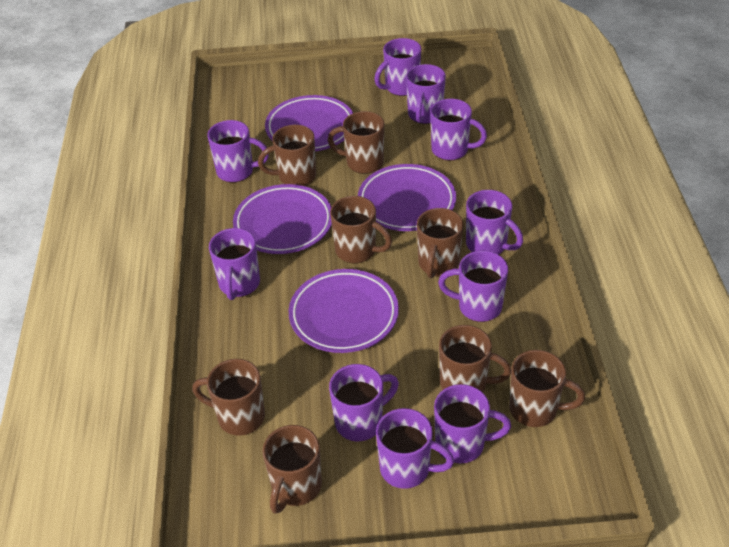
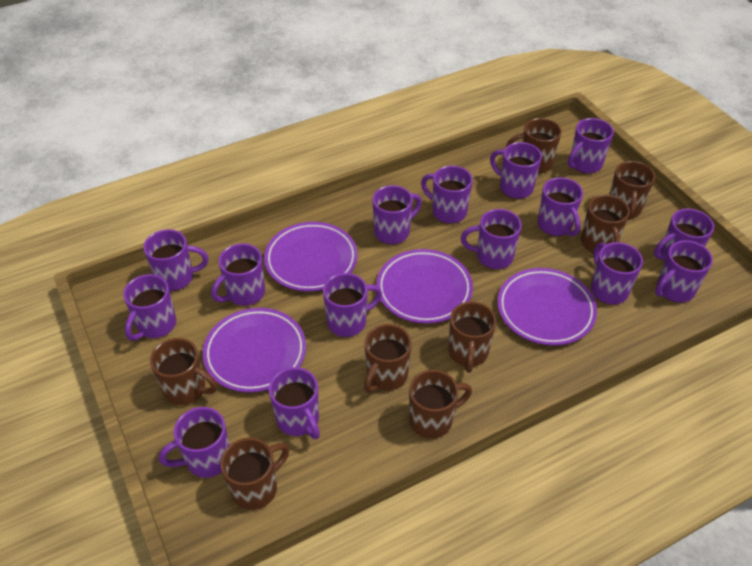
purple mug: 10 -> 15

